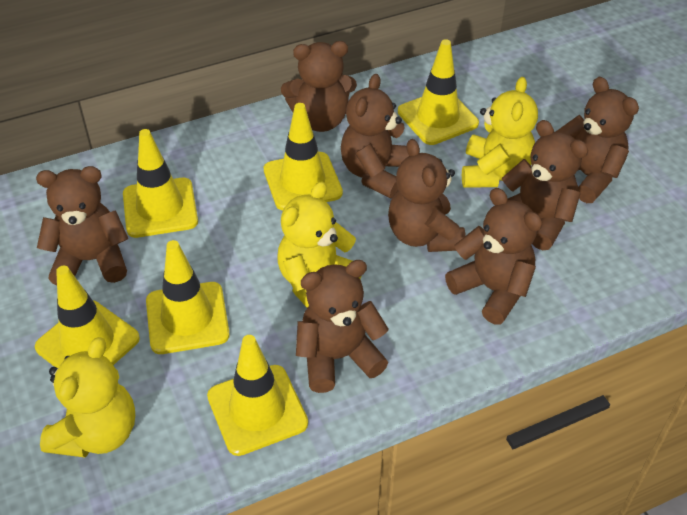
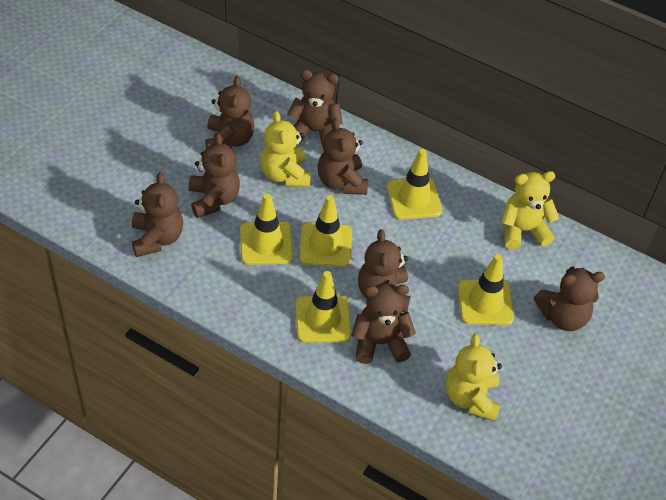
yellow traffic cone: 6 -> 5

